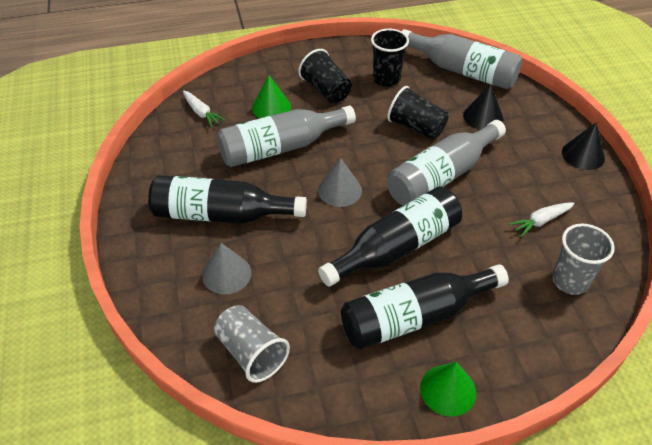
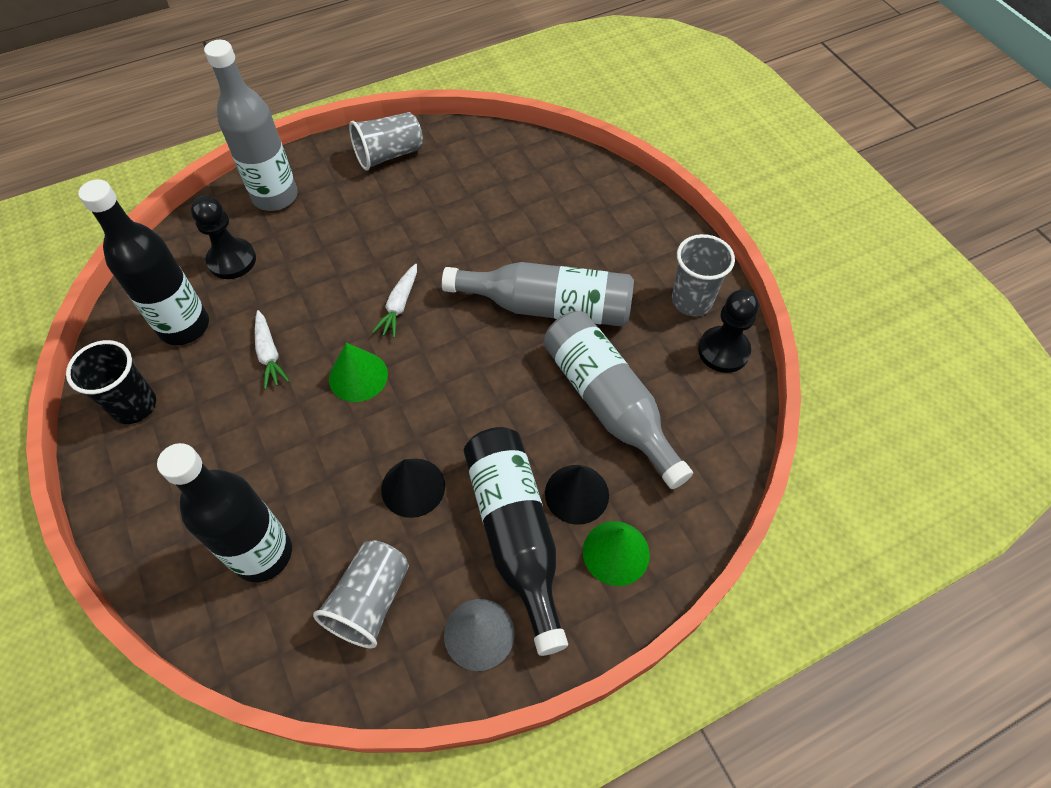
black cup: 3 -> 1
black pawn: 0 -> 2
grey cone: 2 -> 1
grey cup: 2 -> 3

